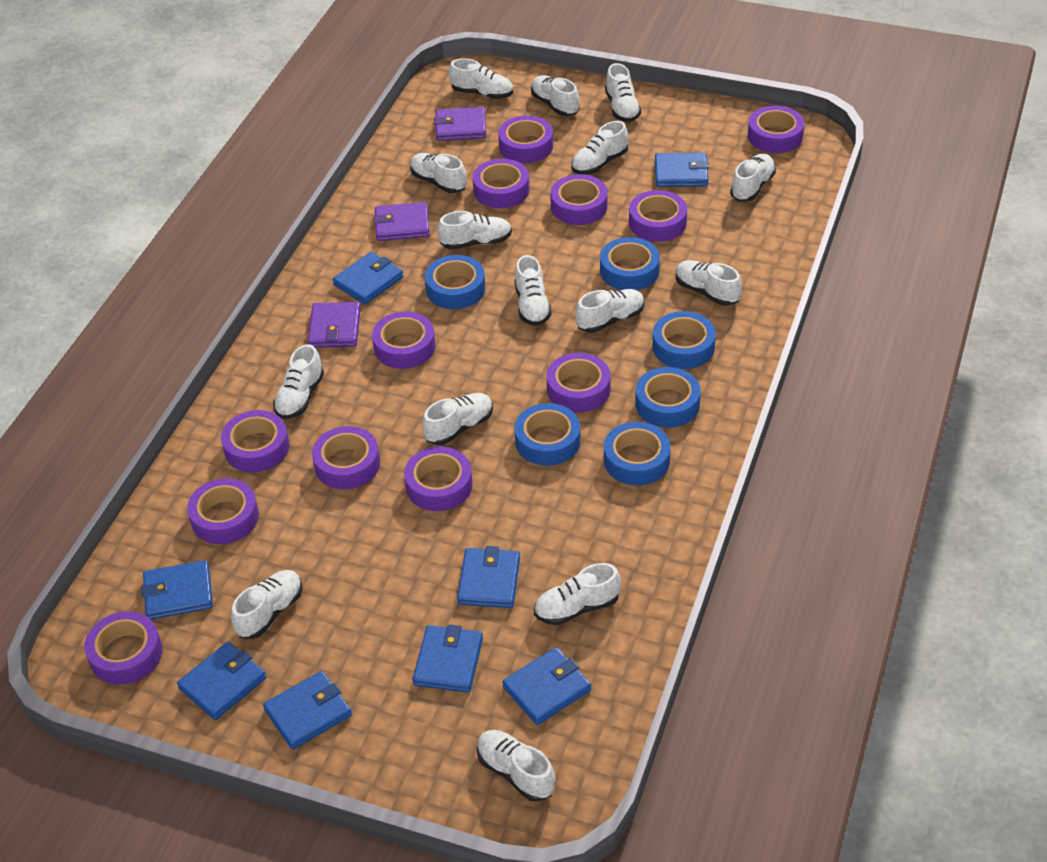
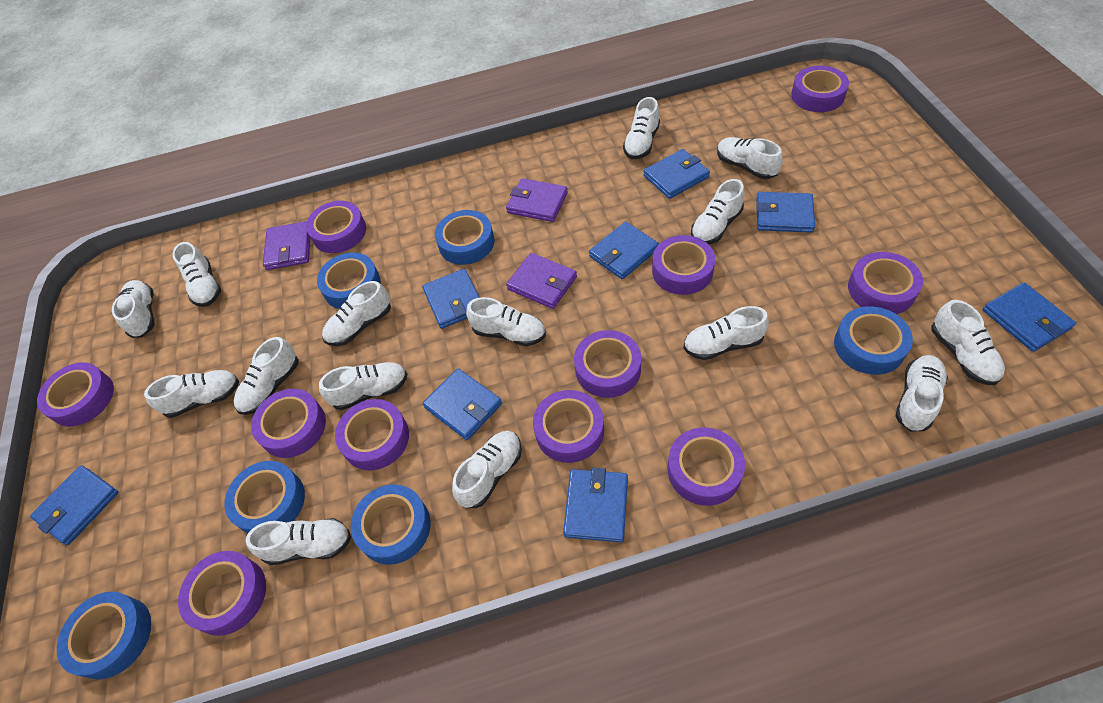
purple tape: 12 -> 11

